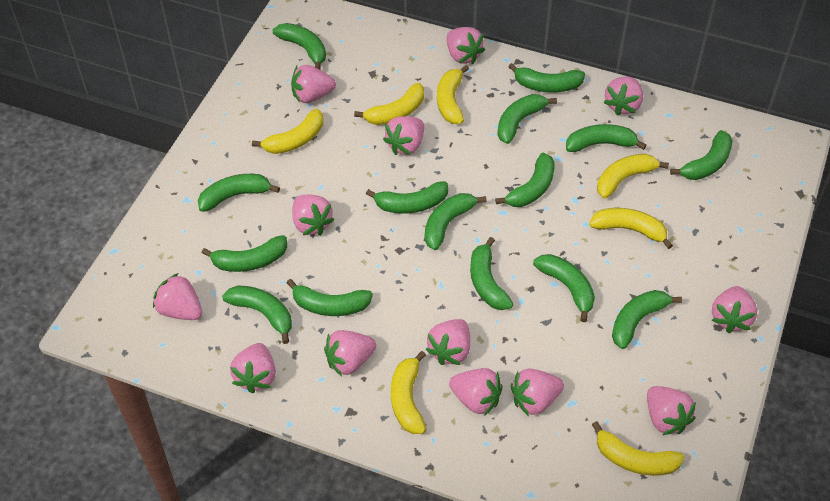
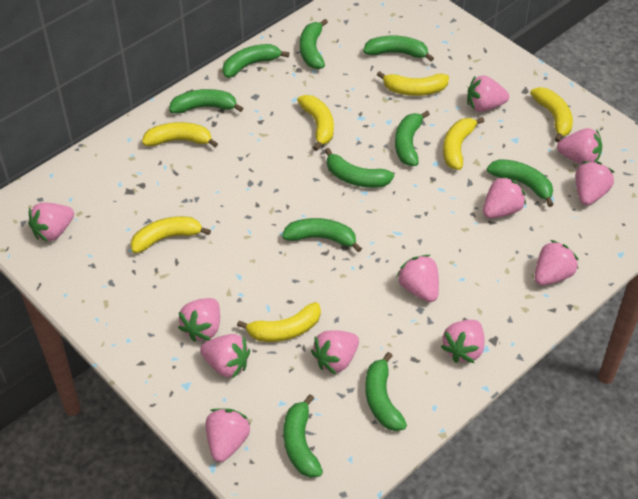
green banana: 15 -> 10
pink strawberry: 13 -> 12

